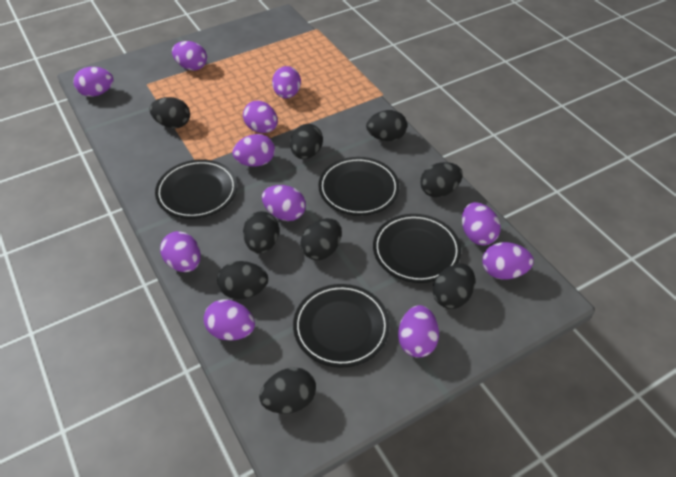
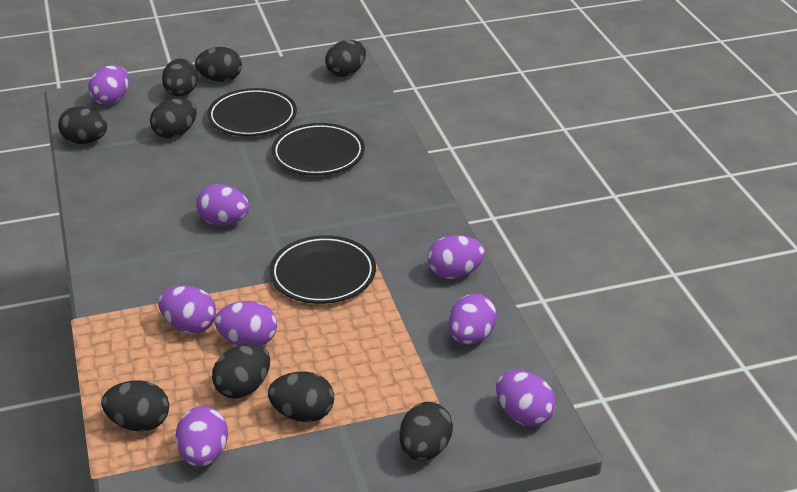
black plate: 4 -> 3
purple egg: 11 -> 8

